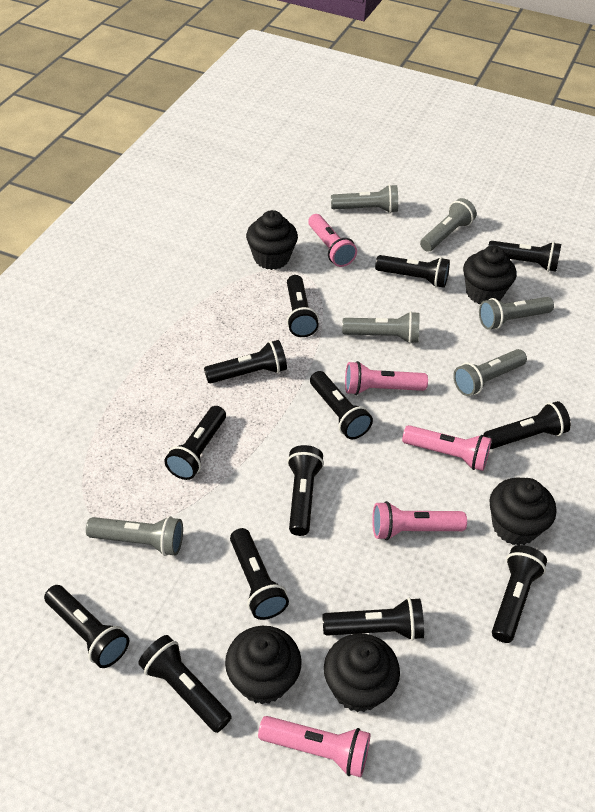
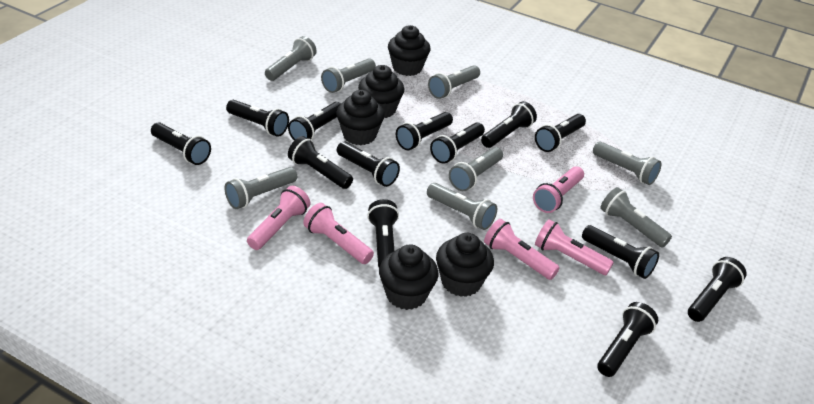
grey flashlight: 6 -> 8

